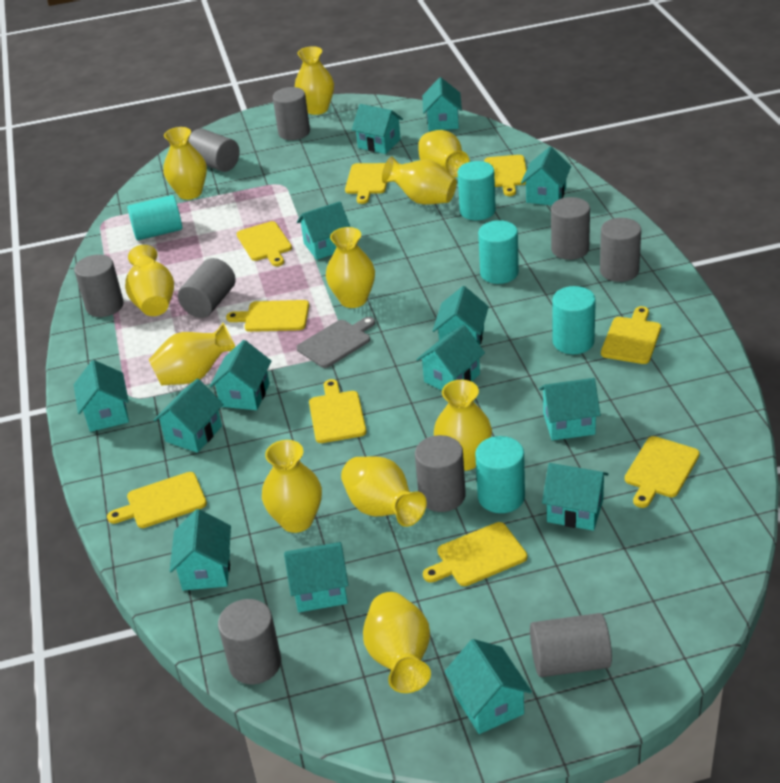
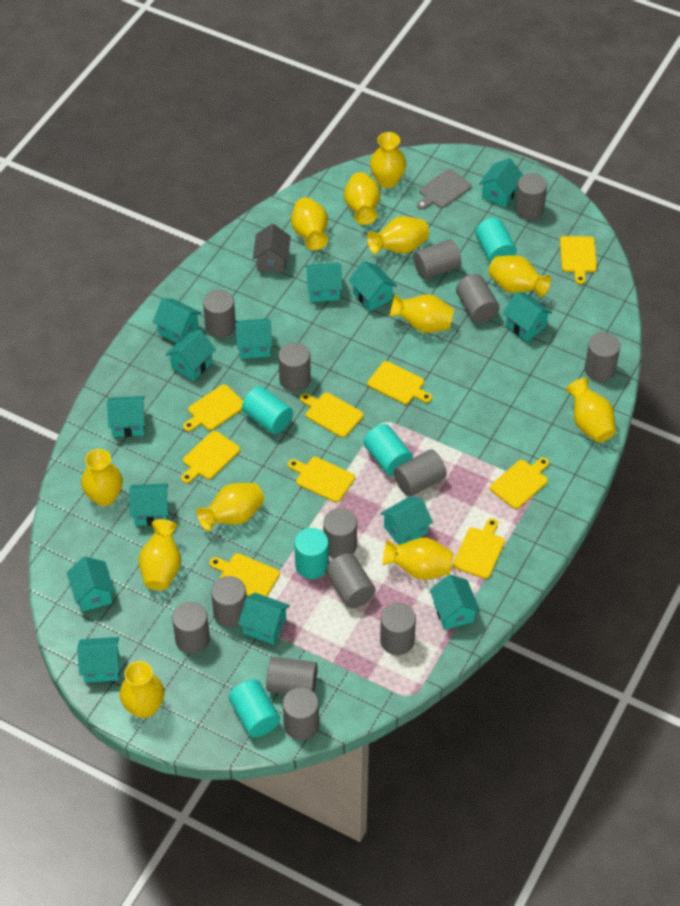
grey cylinder: 9 -> 14
grey house: 0 -> 1
yellow vase: 11 -> 12

